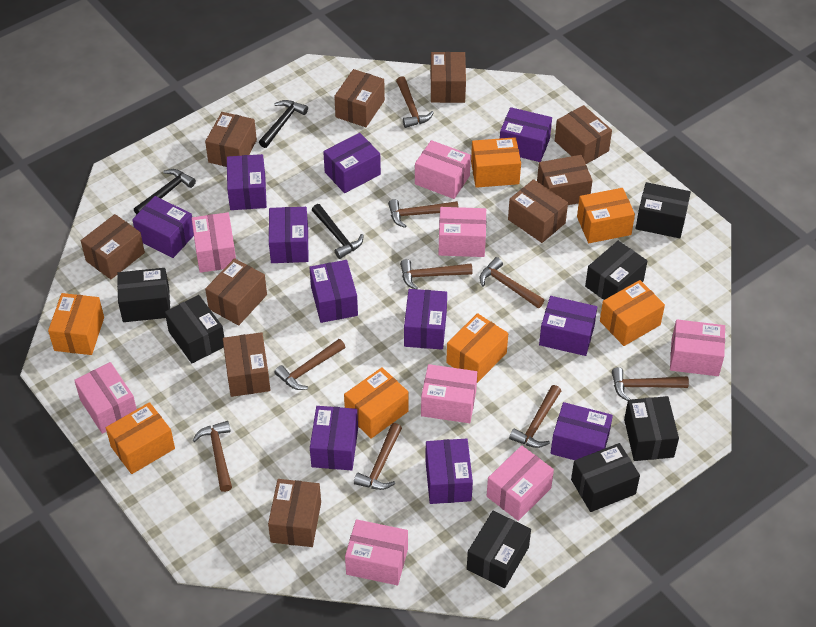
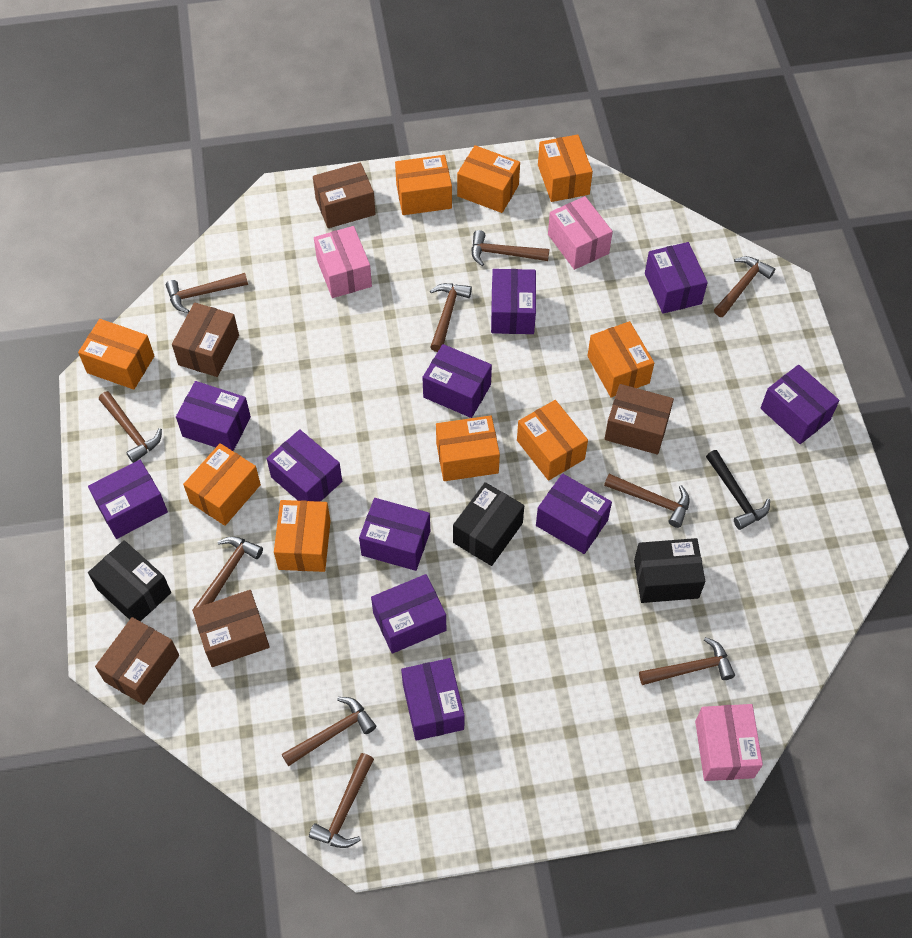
black box: 7 -> 3
black hammer: 3 -> 1
brown box: 10 -> 5
brown hammer: 9 -> 10
orange box: 7 -> 9
pink box: 8 -> 3

